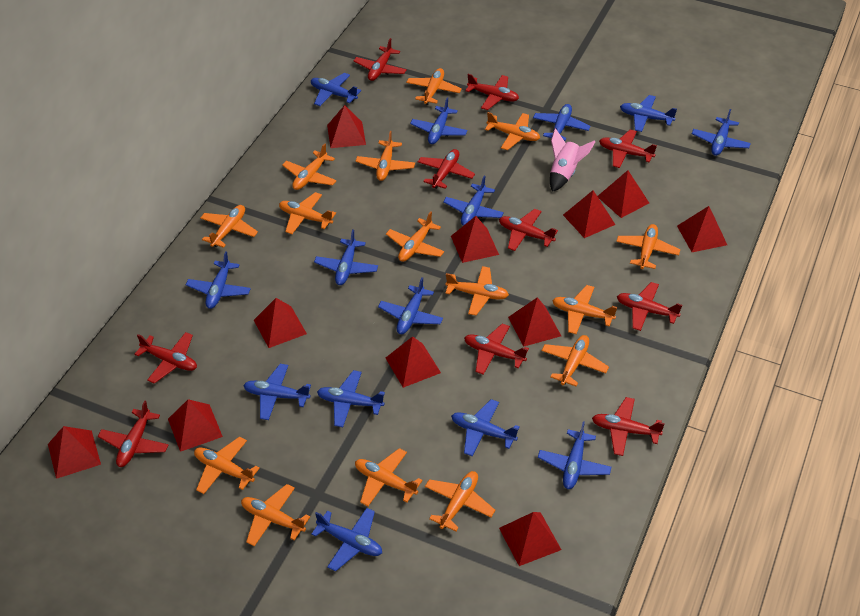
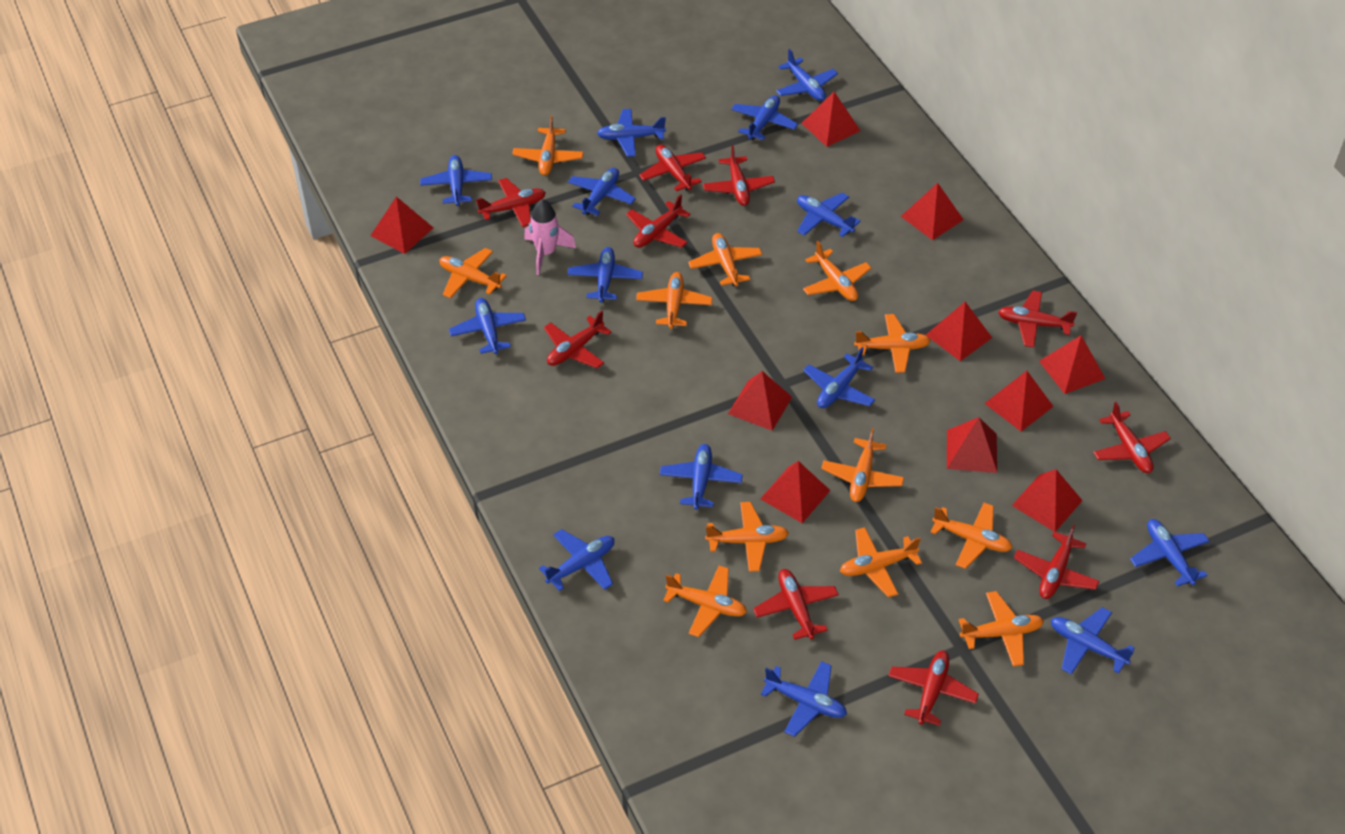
orange plane: 15 -> 12
red pyramid: 11 -> 10

